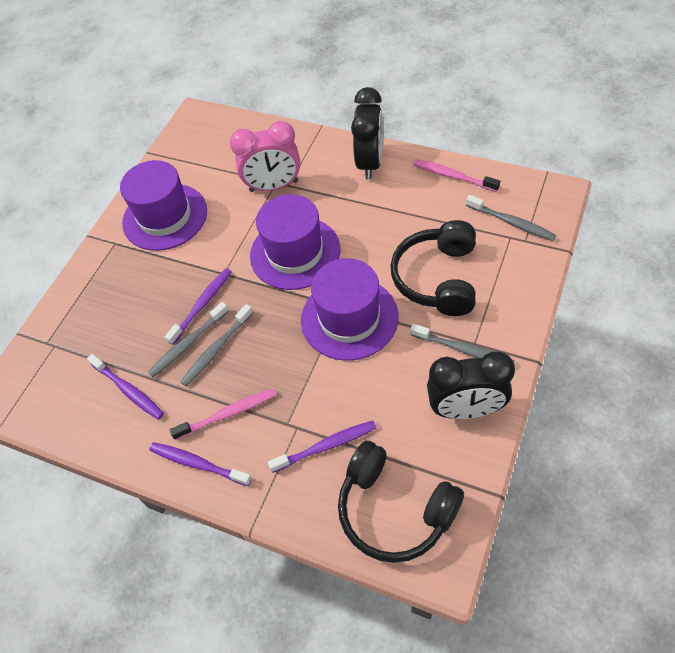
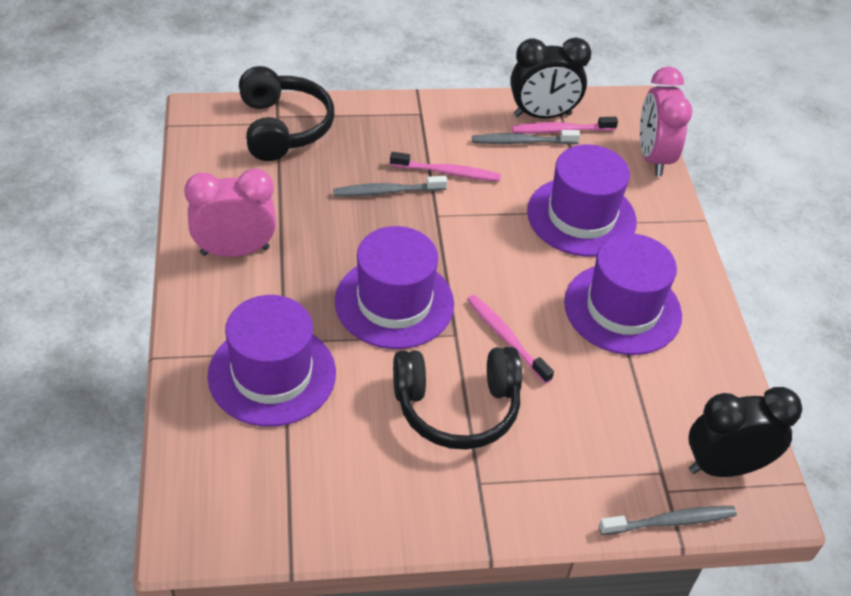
grey toothbrush: 4 -> 3
pink clock: 1 -> 2
pink toothbrush: 2 -> 3
purple hat: 3 -> 4
purple toothbrush: 4 -> 0

